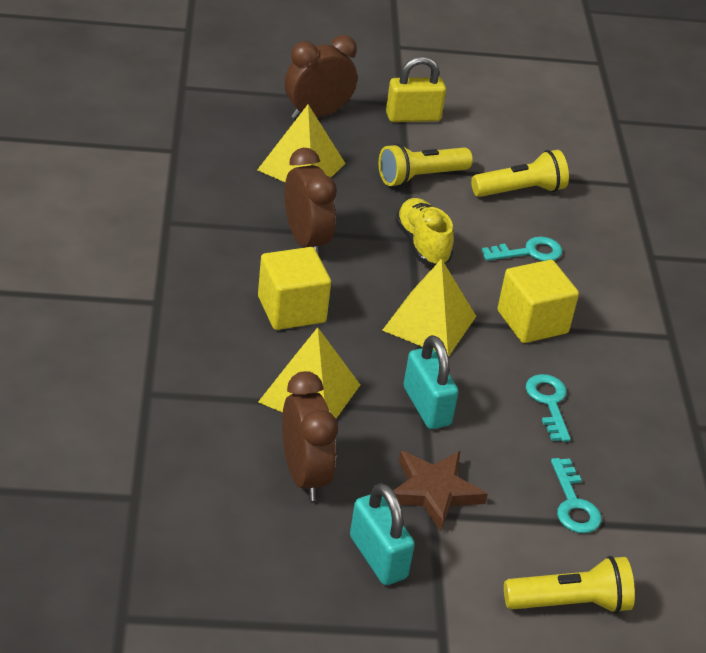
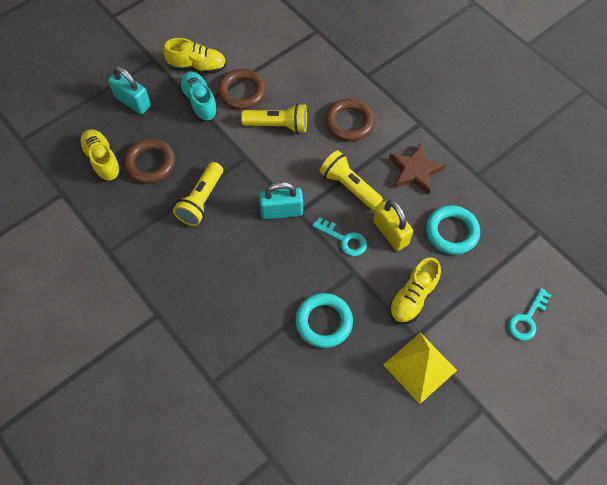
brown clock: 3 -> 0
brown ring: 0 -> 3
turquoise key: 3 -> 2
turquoise ring: 0 -> 2
turquoise shoe: 0 -> 1
yellow cube: 2 -> 0
yellow pyramid: 3 -> 1
yellow shoe: 1 -> 3

